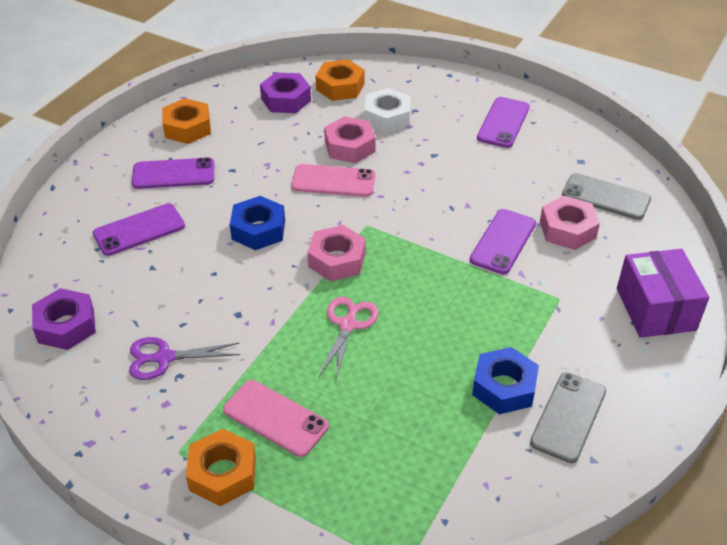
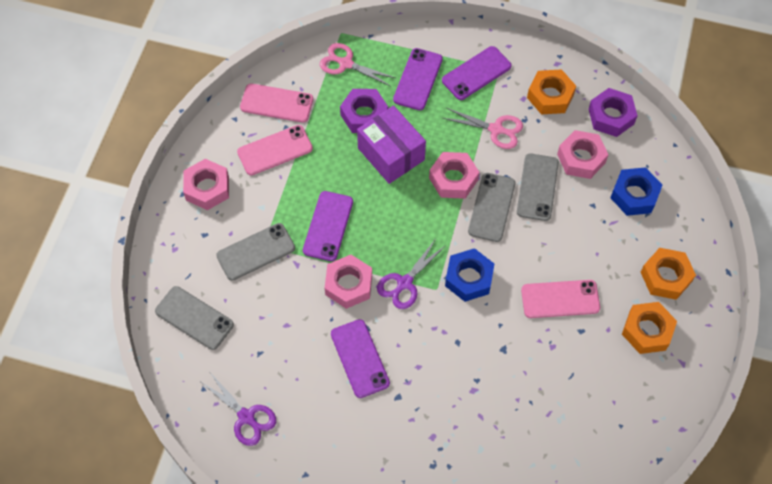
grey phone: 2 -> 4
pink nut: 3 -> 4
pink phone: 2 -> 3
pink scissors: 1 -> 2
purple scissors: 1 -> 2
white nut: 1 -> 0

